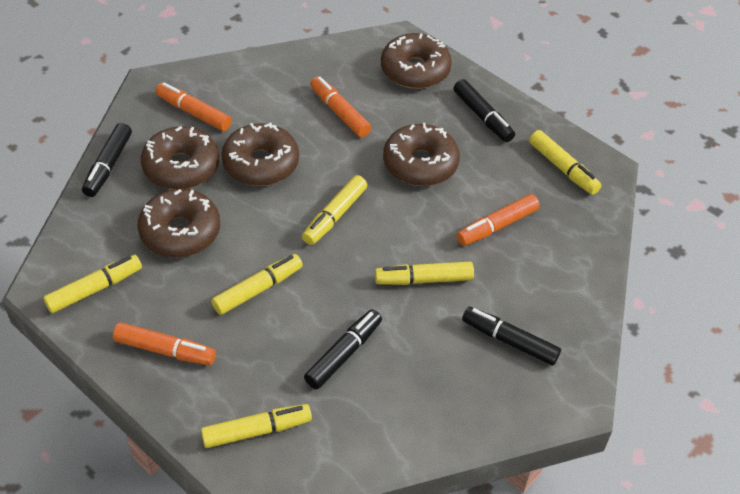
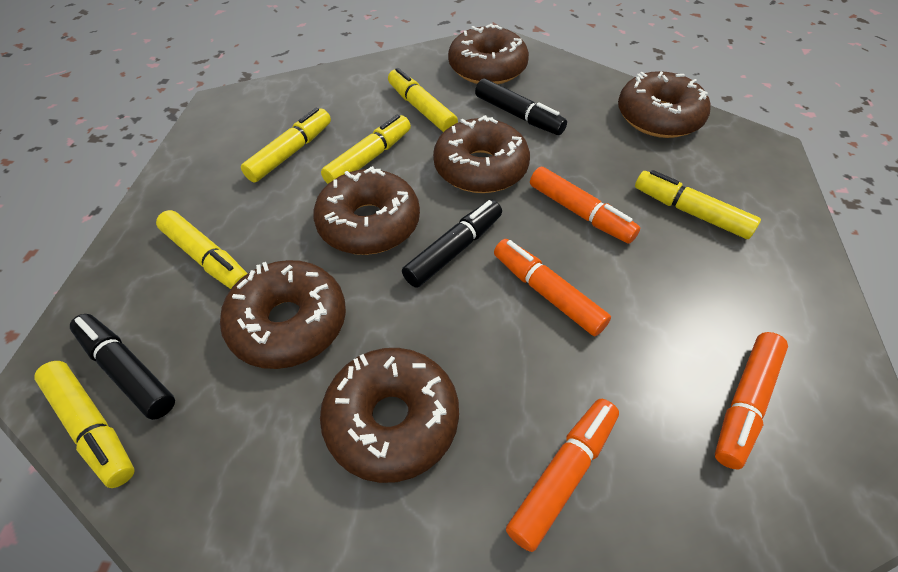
black marker: 4 -> 3
brown donut: 5 -> 6

